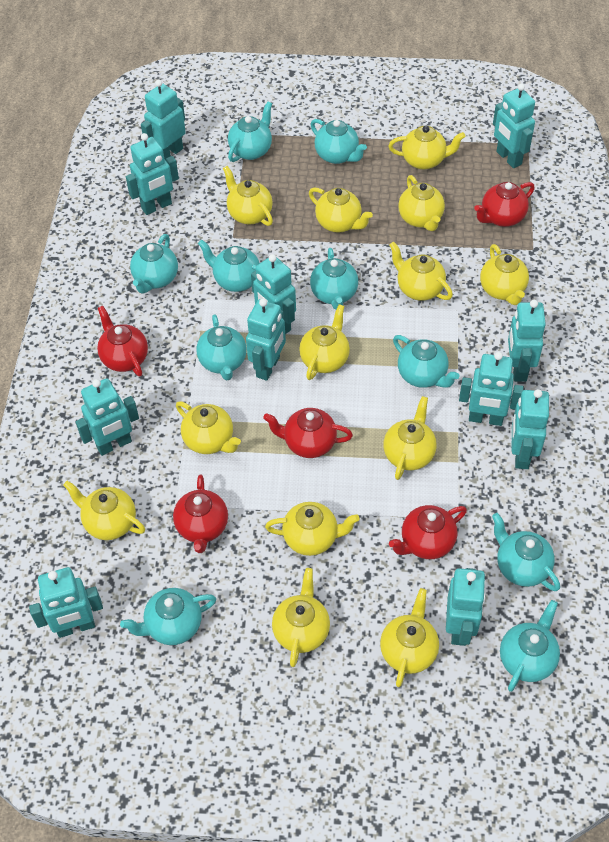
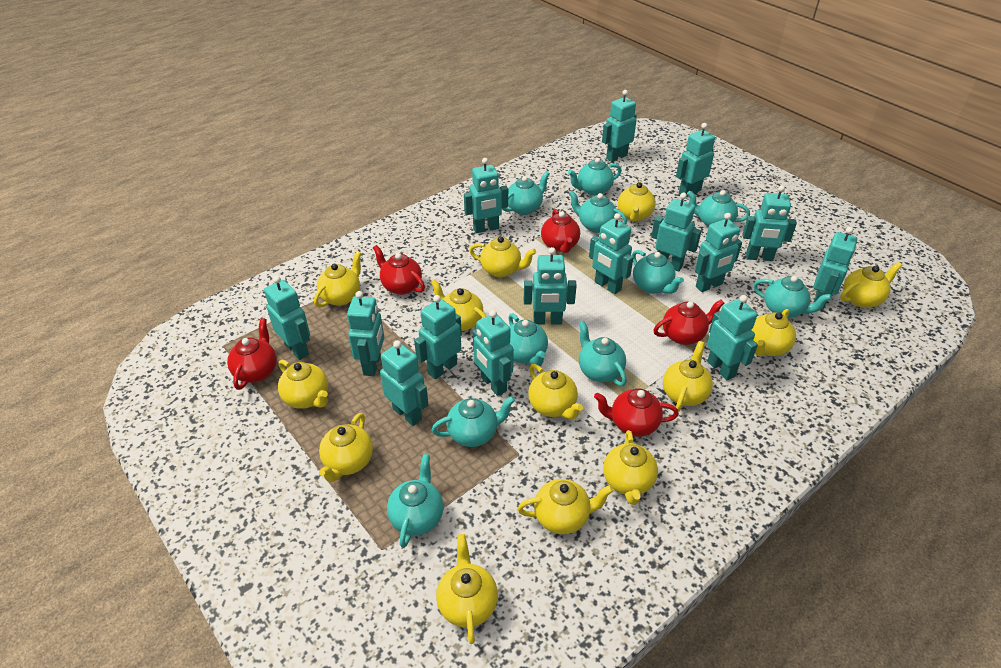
turquoise robot: 11 -> 15

